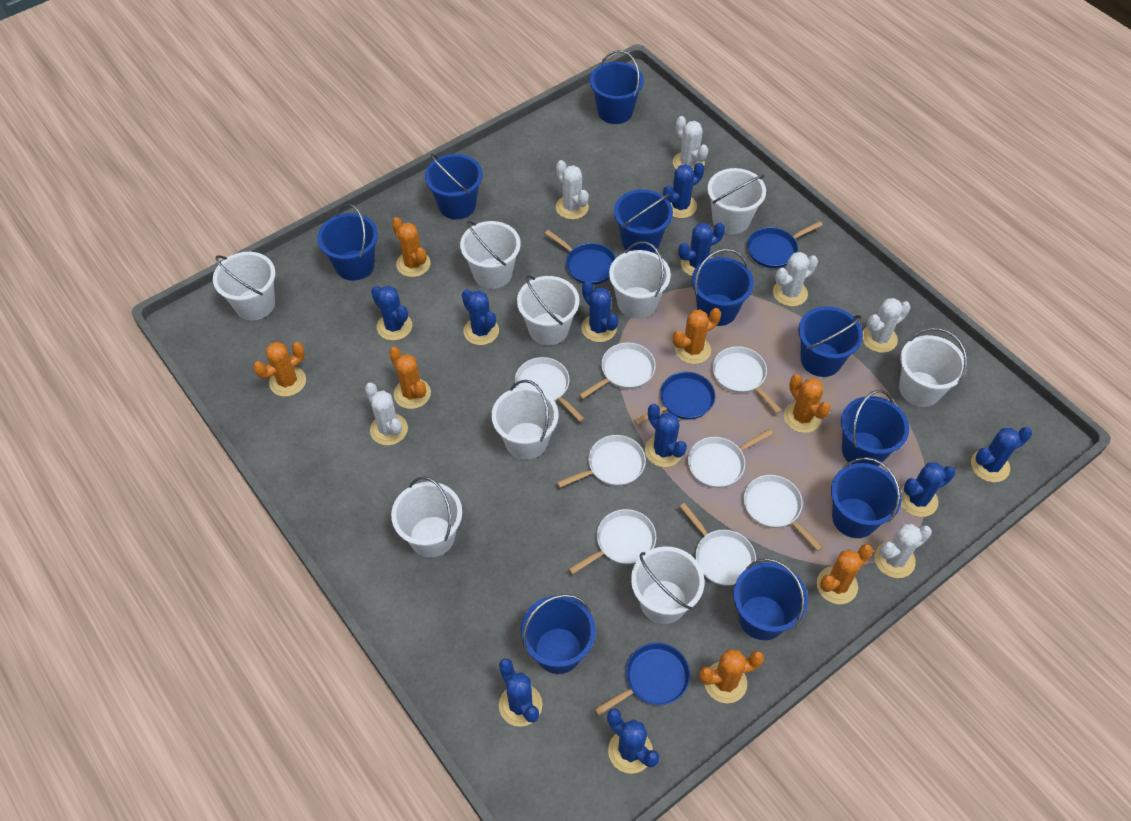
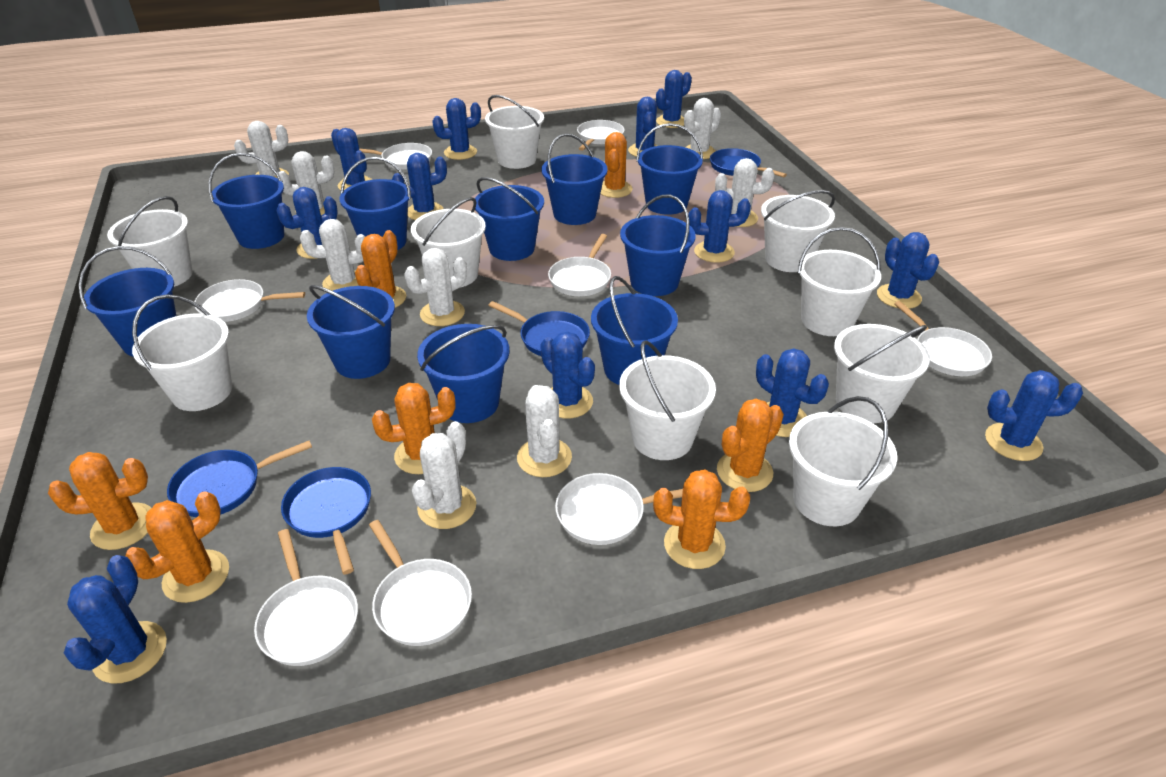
blue cactus: 10 -> 12
white cactus: 6 -> 8

